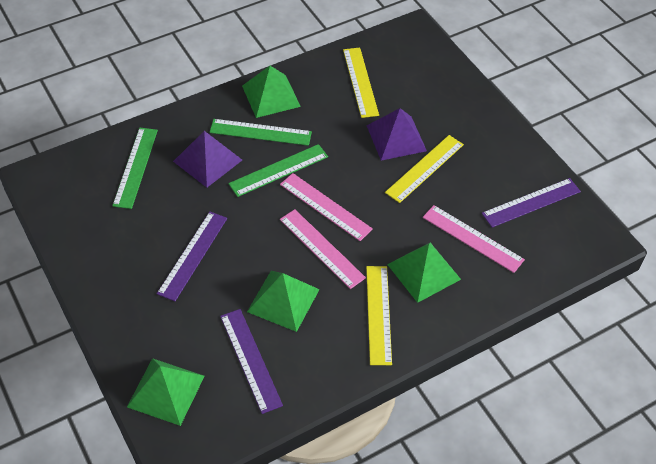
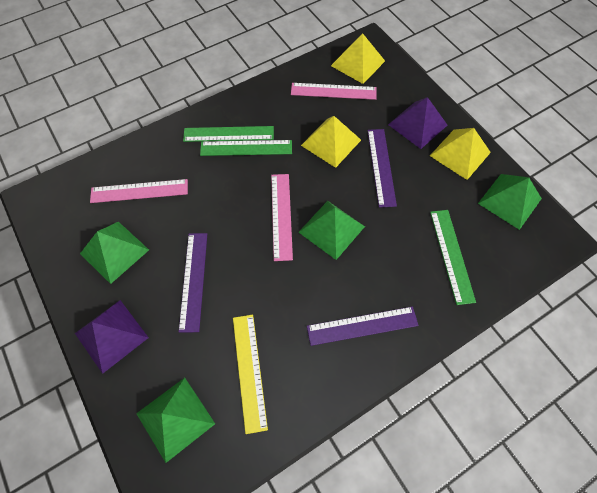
yellow pyramid: 0 -> 3
yellow ruler: 3 -> 1

